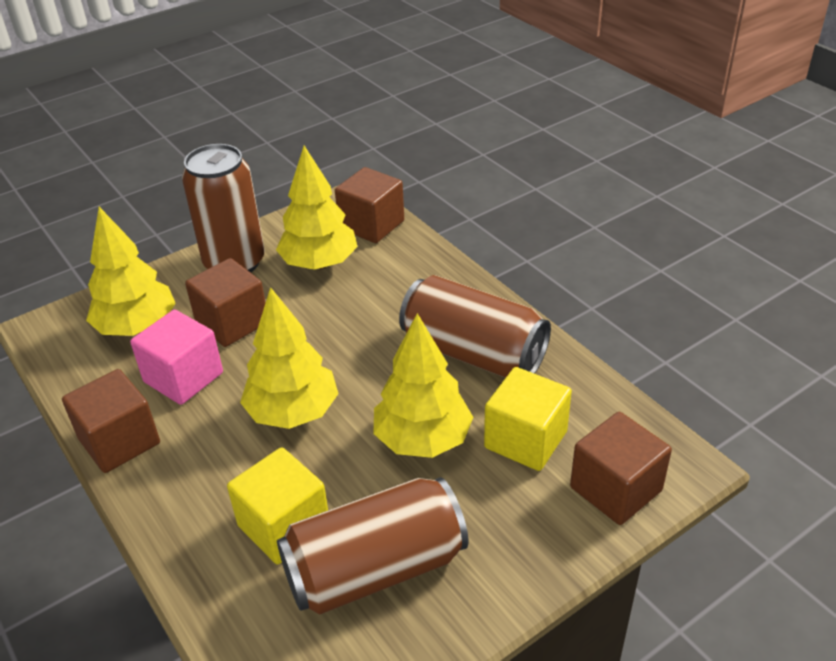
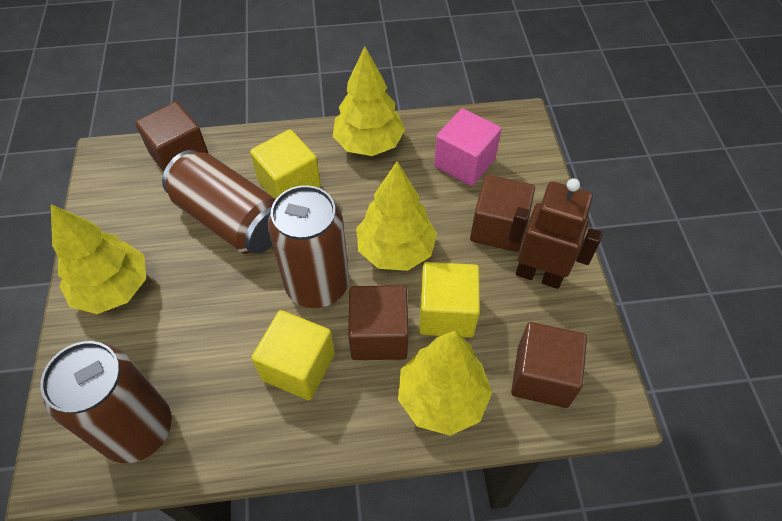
brown robot: 0 -> 1
yellow cube: 2 -> 3

